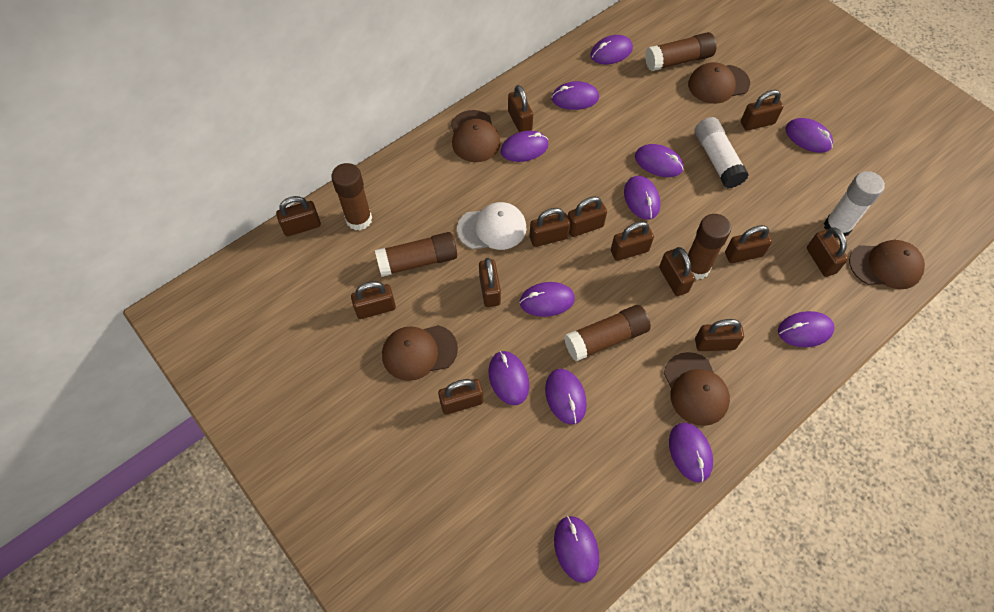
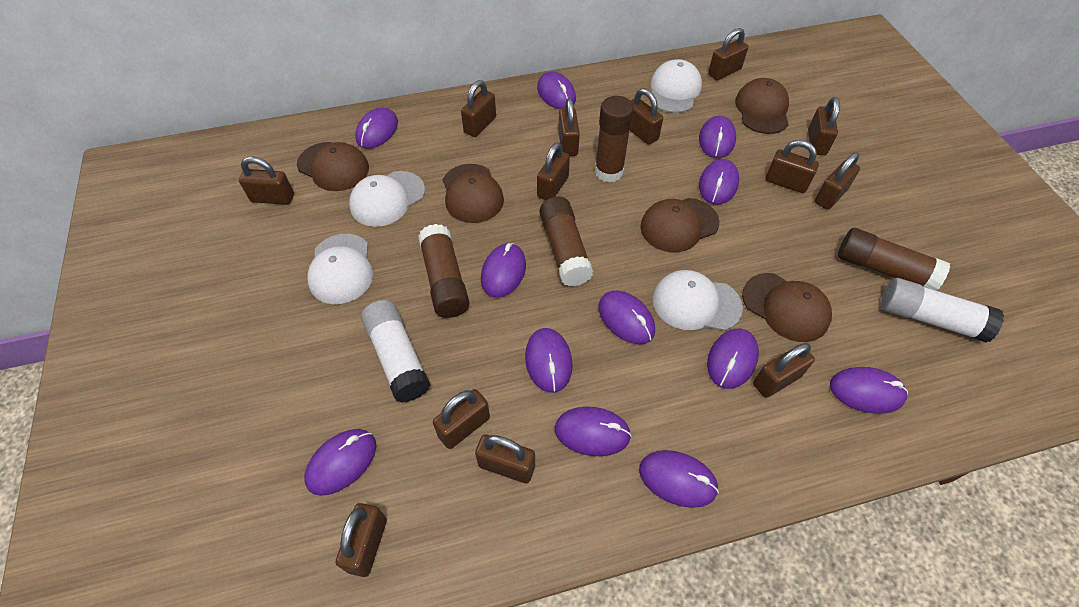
brown glue stick: 5 -> 4
white cap: 1 -> 4

